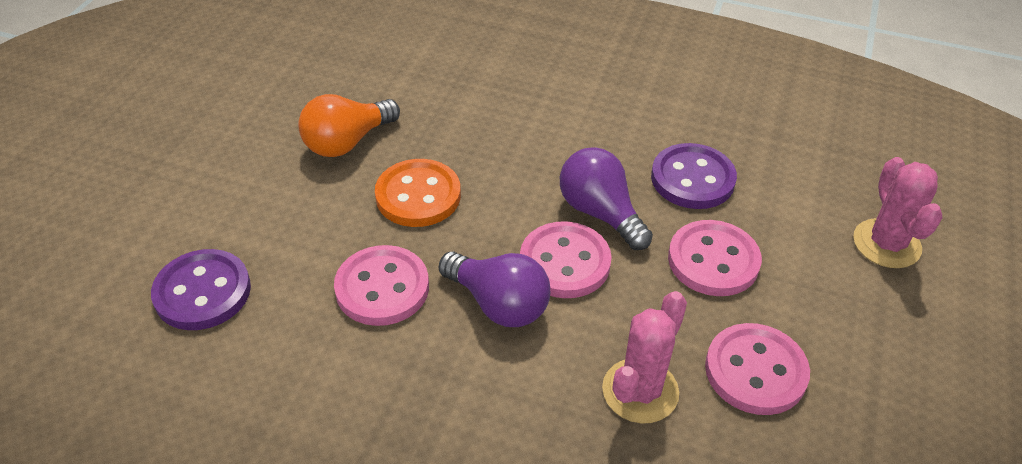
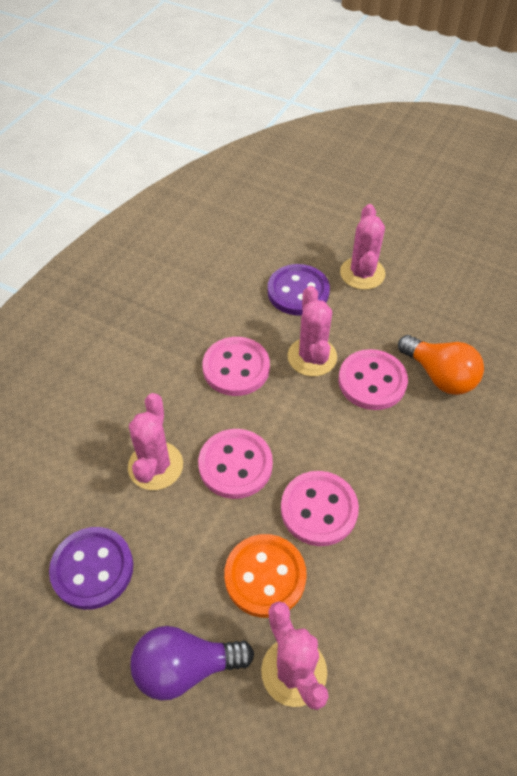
pink cactus: 2 -> 4
purple light bulb: 2 -> 1

